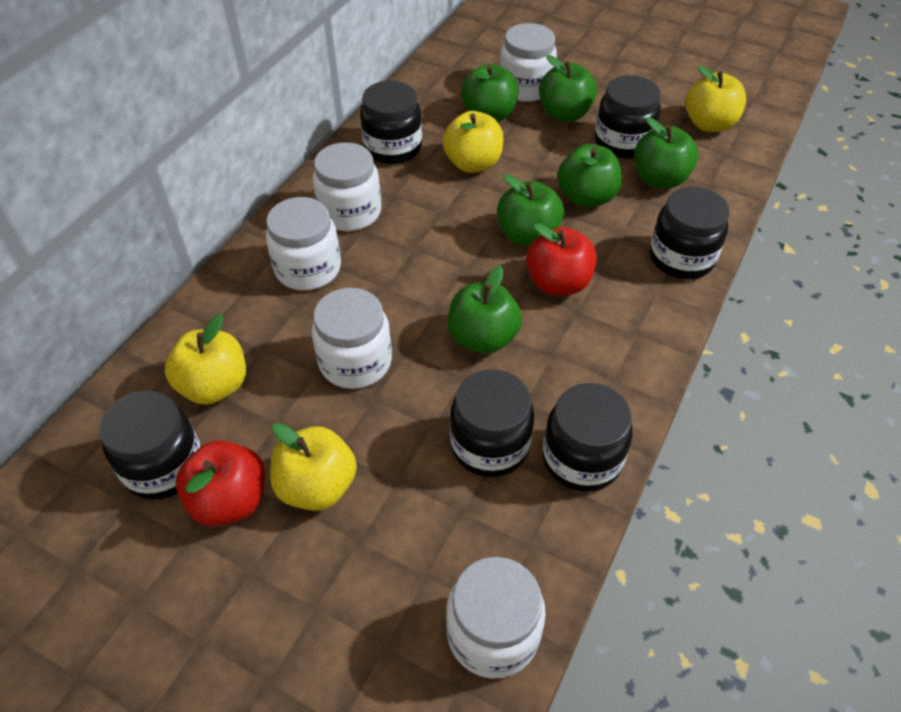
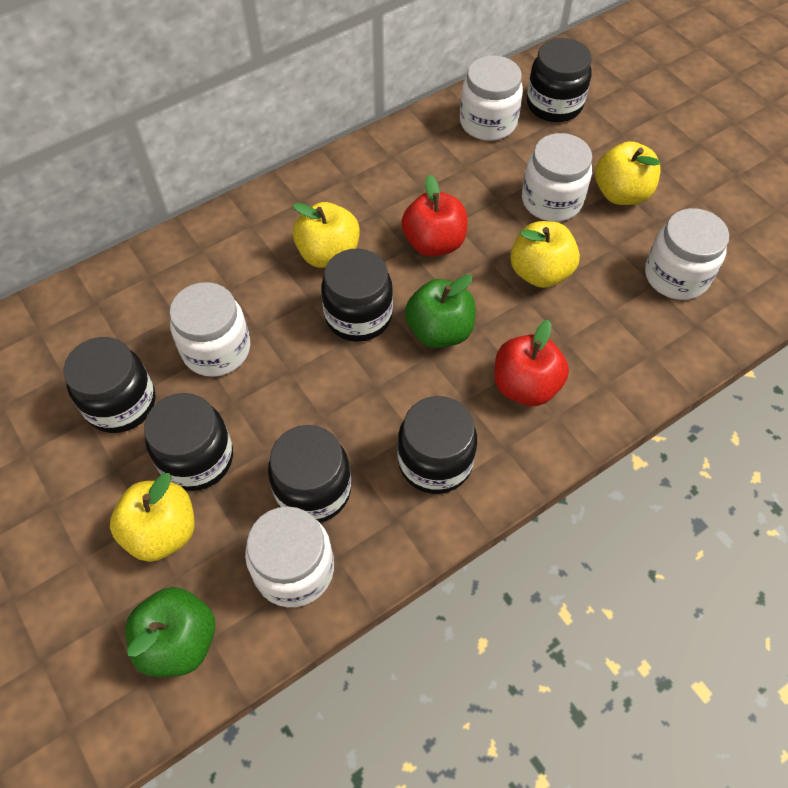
green apple: 6 -> 2

